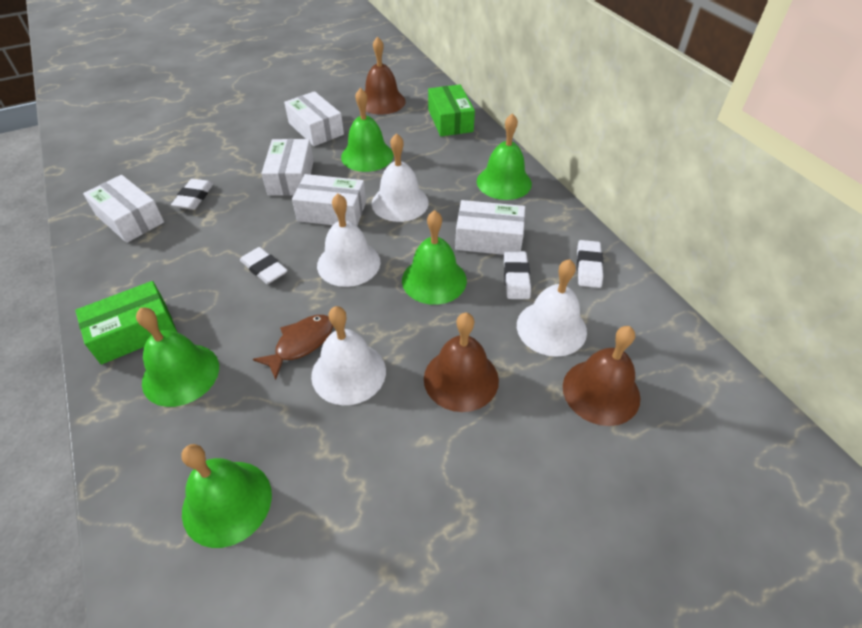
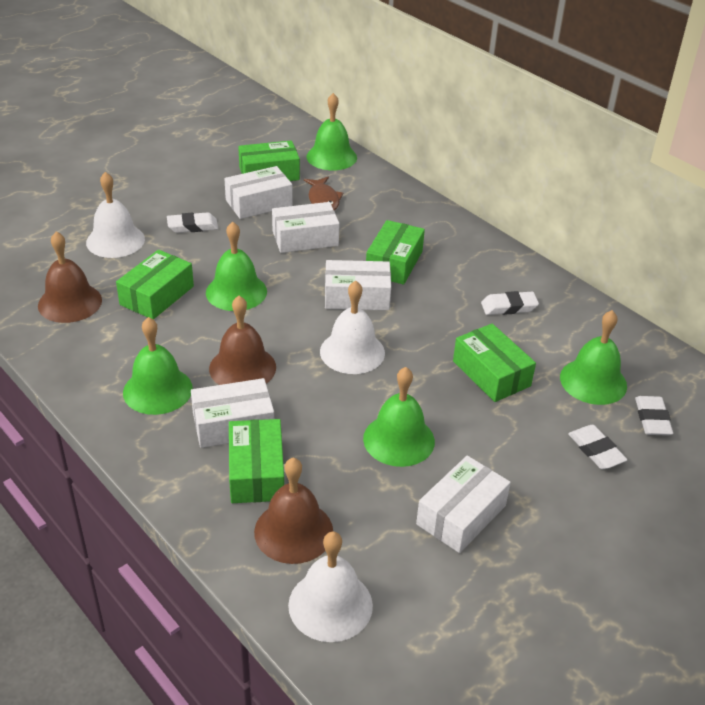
green box: 2 -> 5
white bell: 4 -> 3

